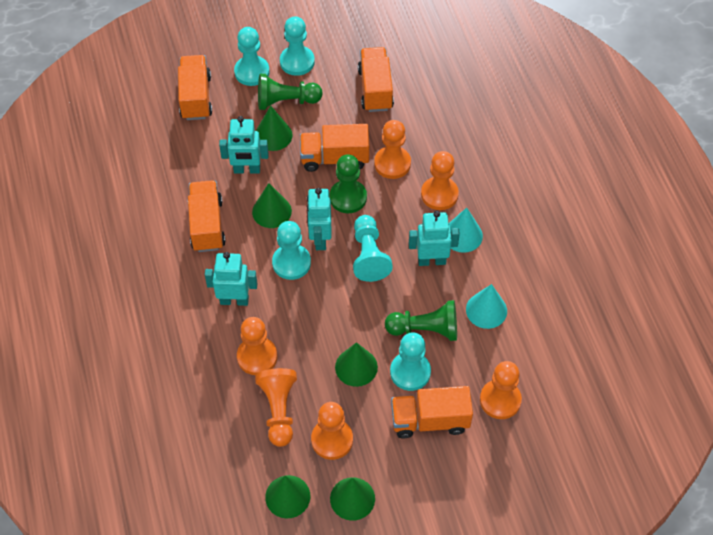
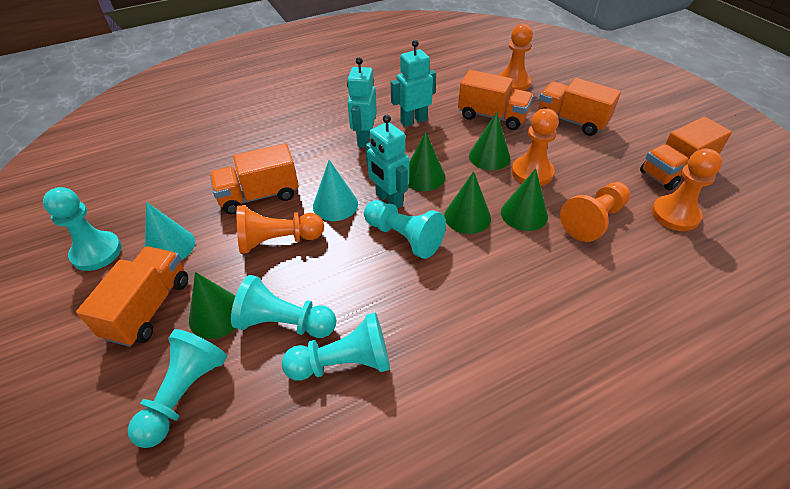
green pawn: 3 -> 0
orange pawn: 6 -> 5
turquoise robot: 4 -> 3

